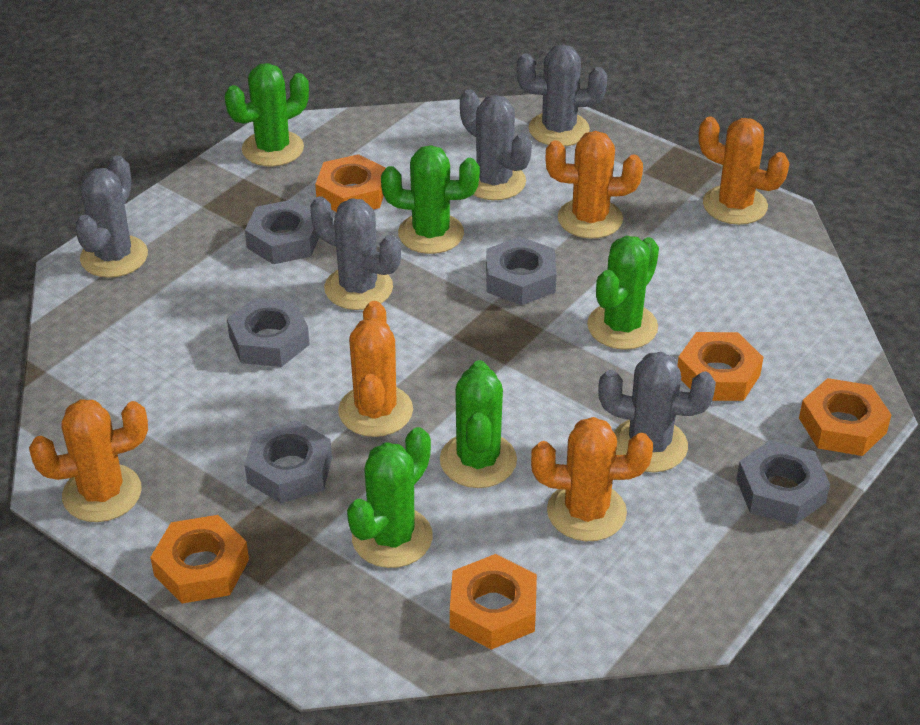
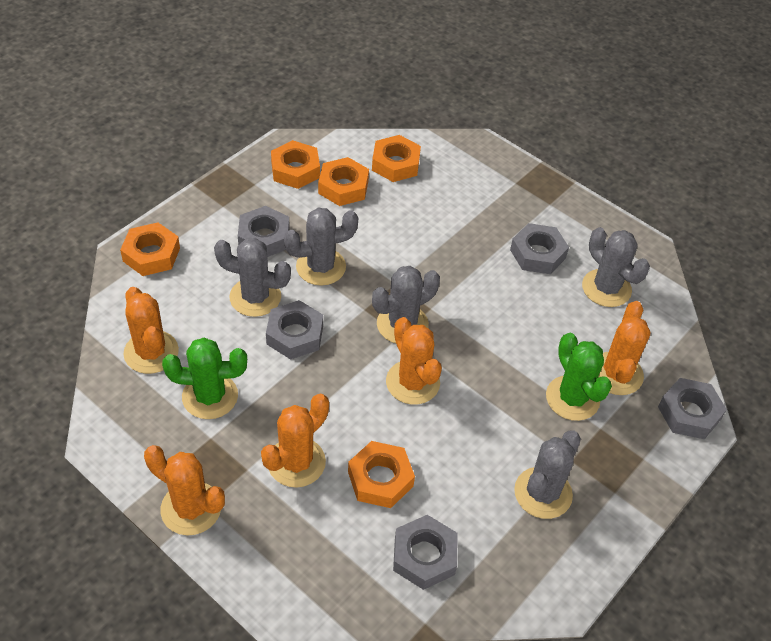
green cactus: 5 -> 2

